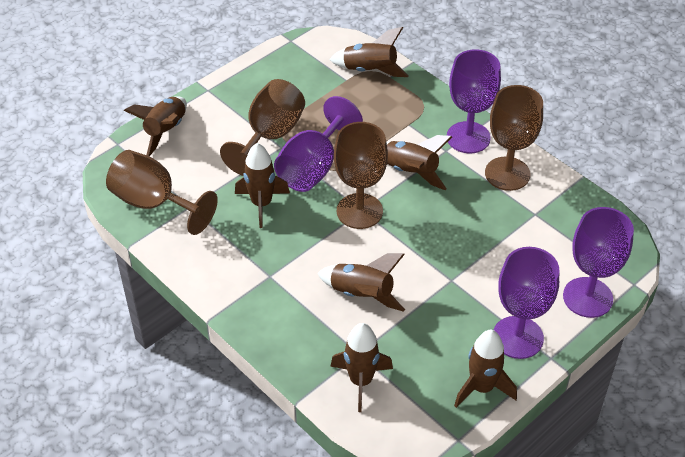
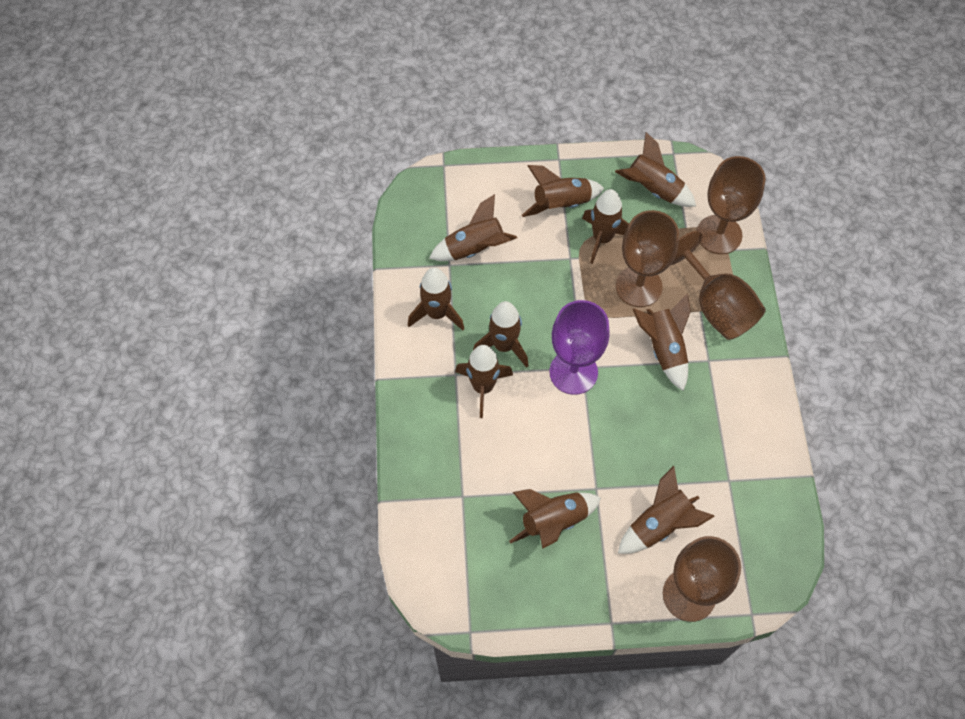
brown rocket: 7 -> 10
purple goblet: 4 -> 1

